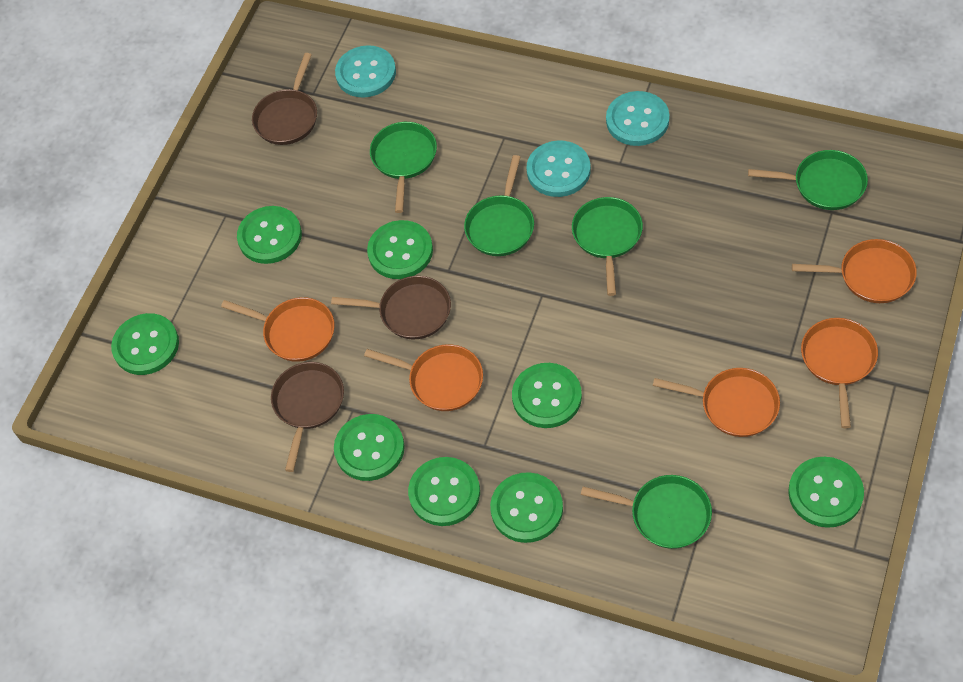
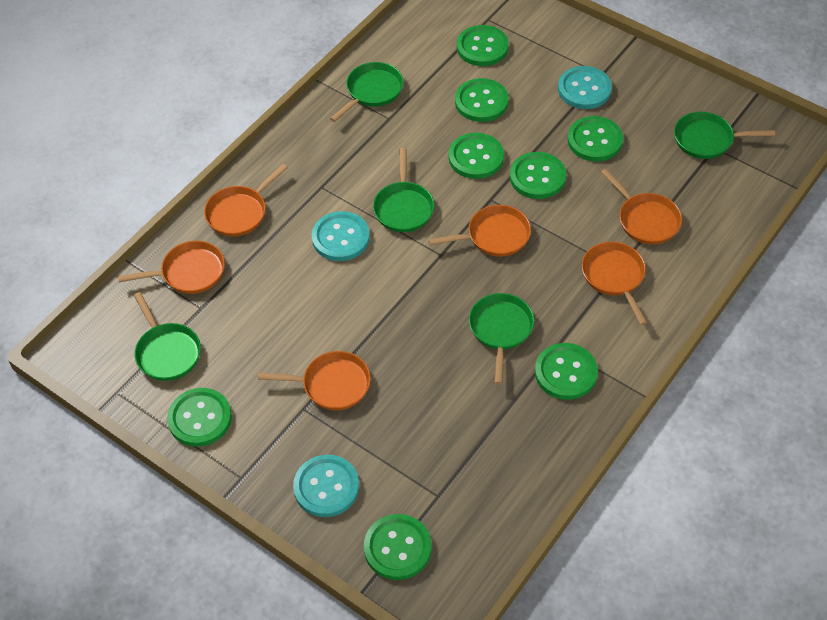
brown pan: 3 -> 0
orange pan: 5 -> 6

